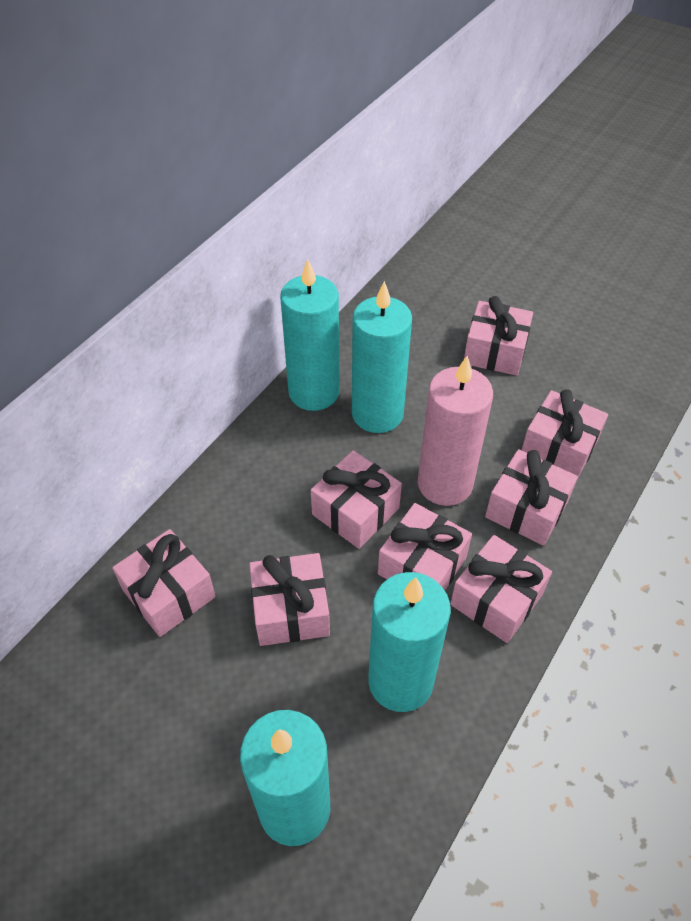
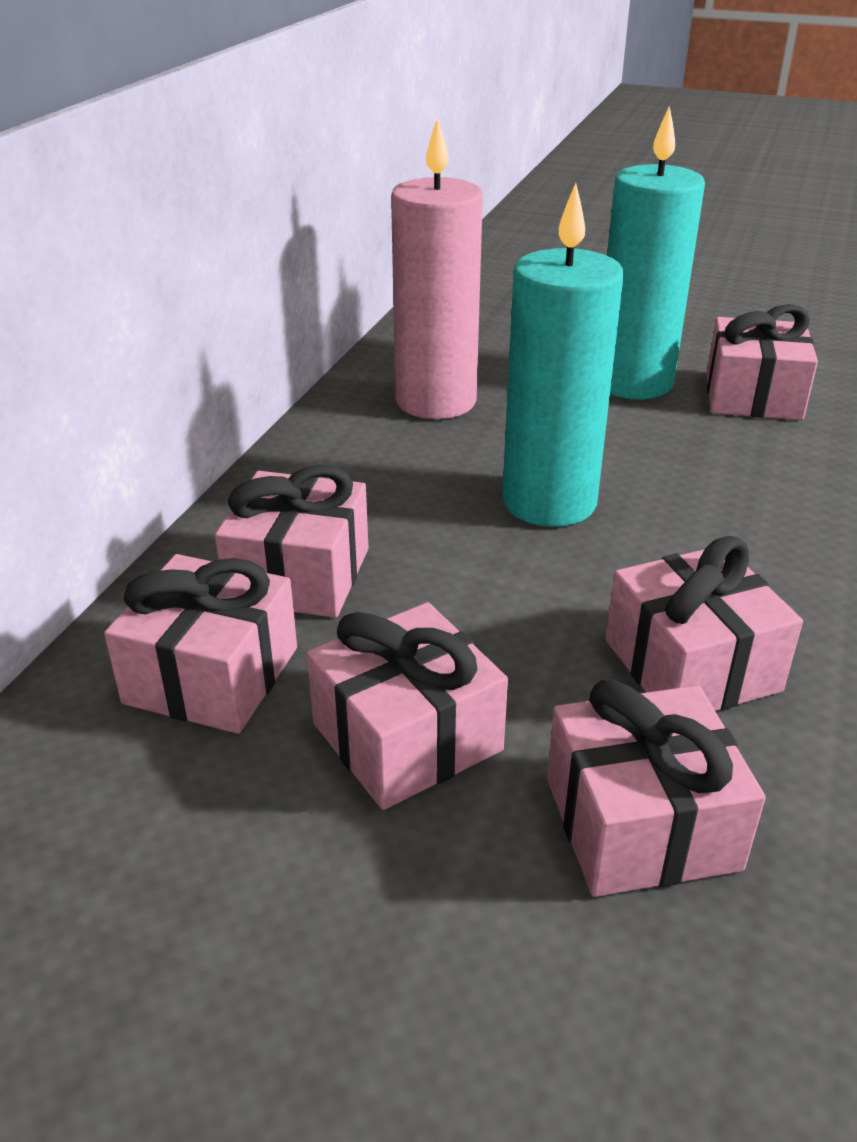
pink gift: 8 -> 6
turquoise candle: 4 -> 2

